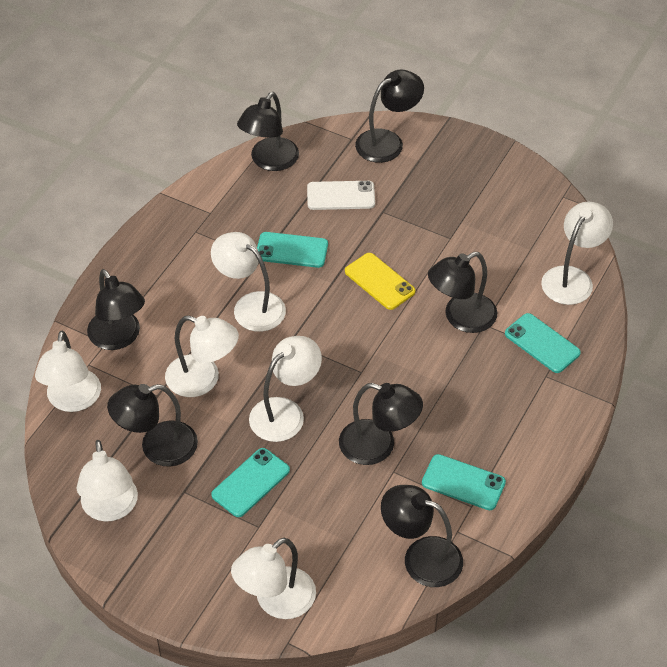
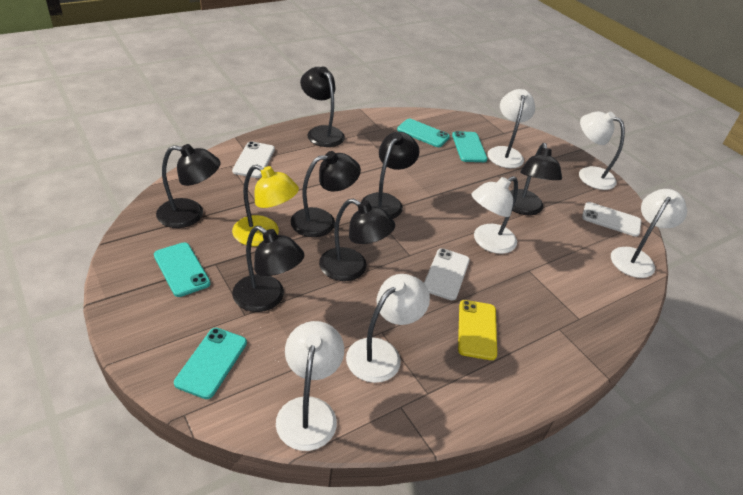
white lamp: 7 -> 6
white phone: 1 -> 3
yellow lamp: 0 -> 1

